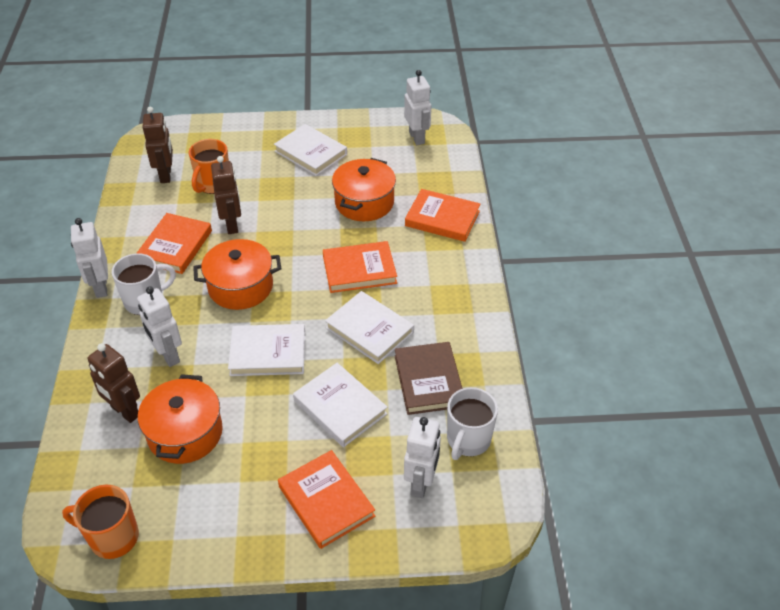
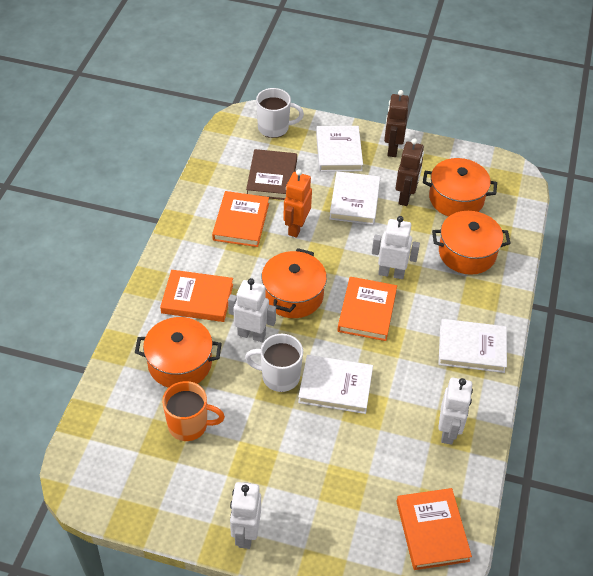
brown robot: 3 -> 2
orange mug: 2 -> 1
orange pot: 3 -> 4
orange robot: 0 -> 1

